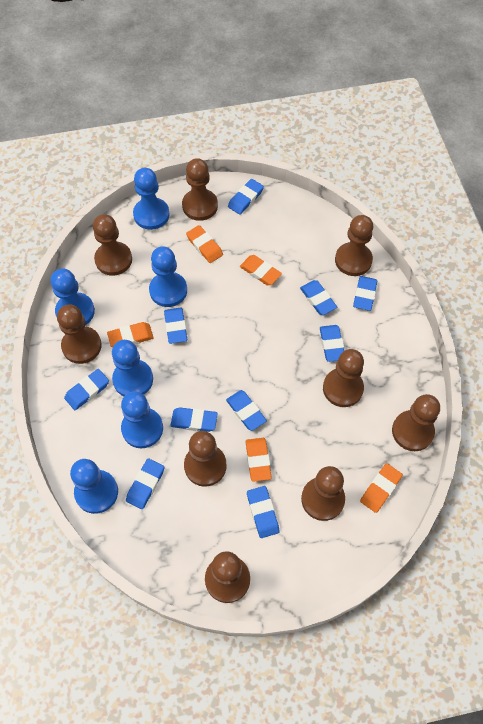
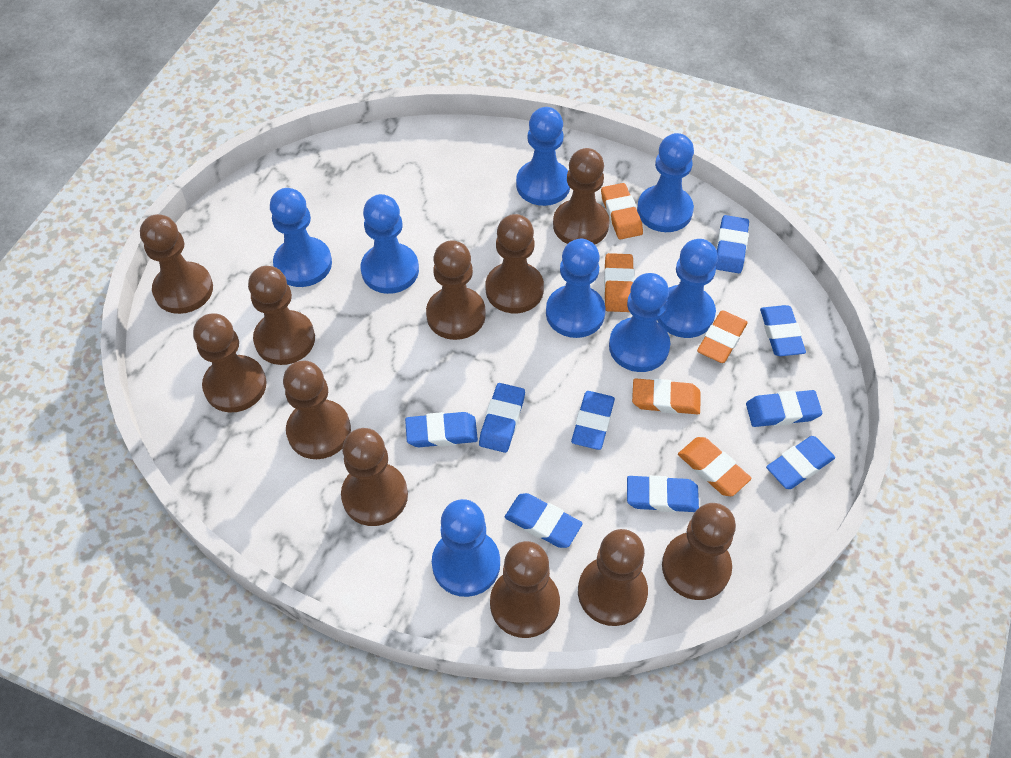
blue eraser: 10 -> 9
blue pawn: 6 -> 8
brown pawn: 9 -> 11

